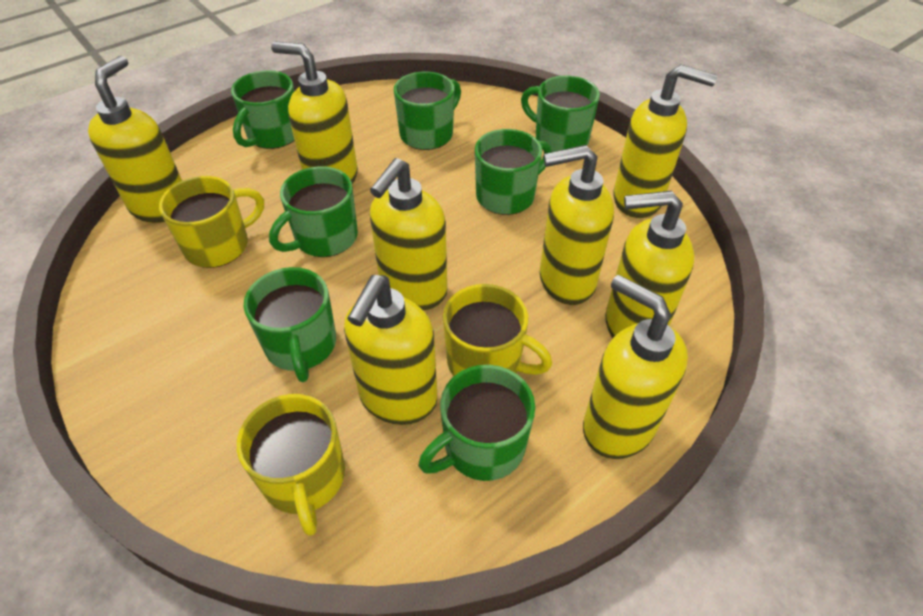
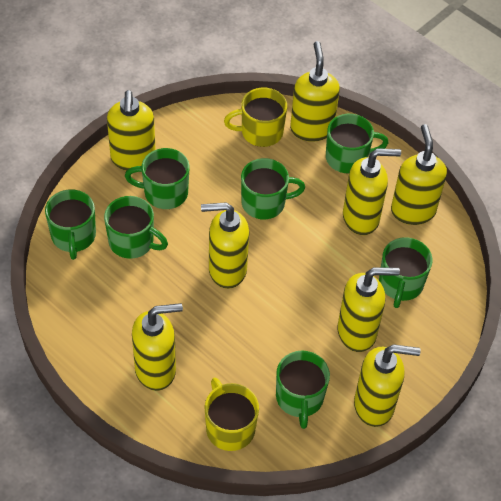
yellow mug: 3 -> 2

